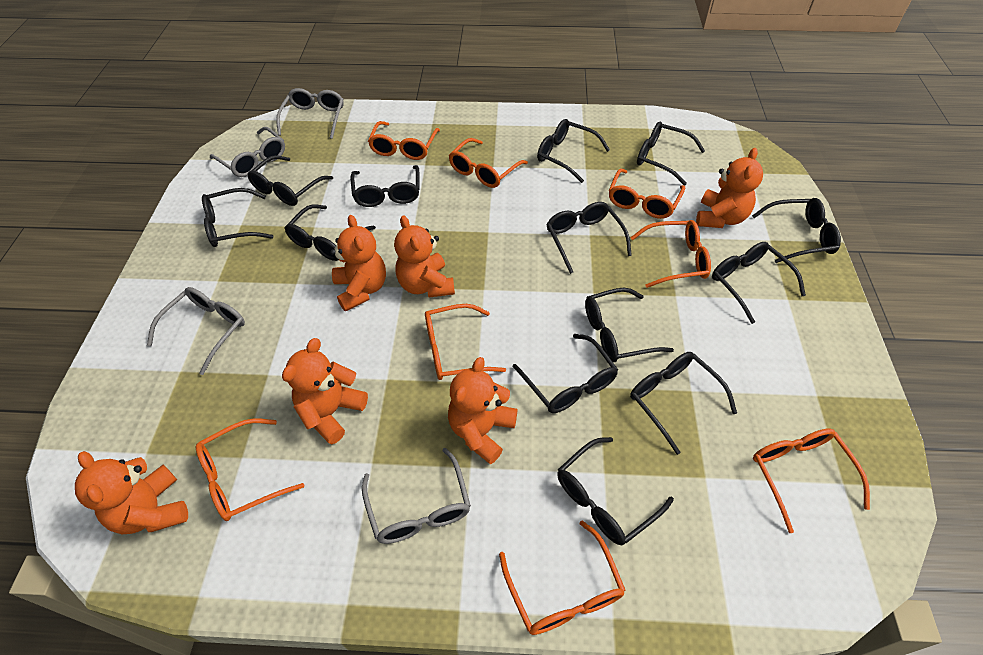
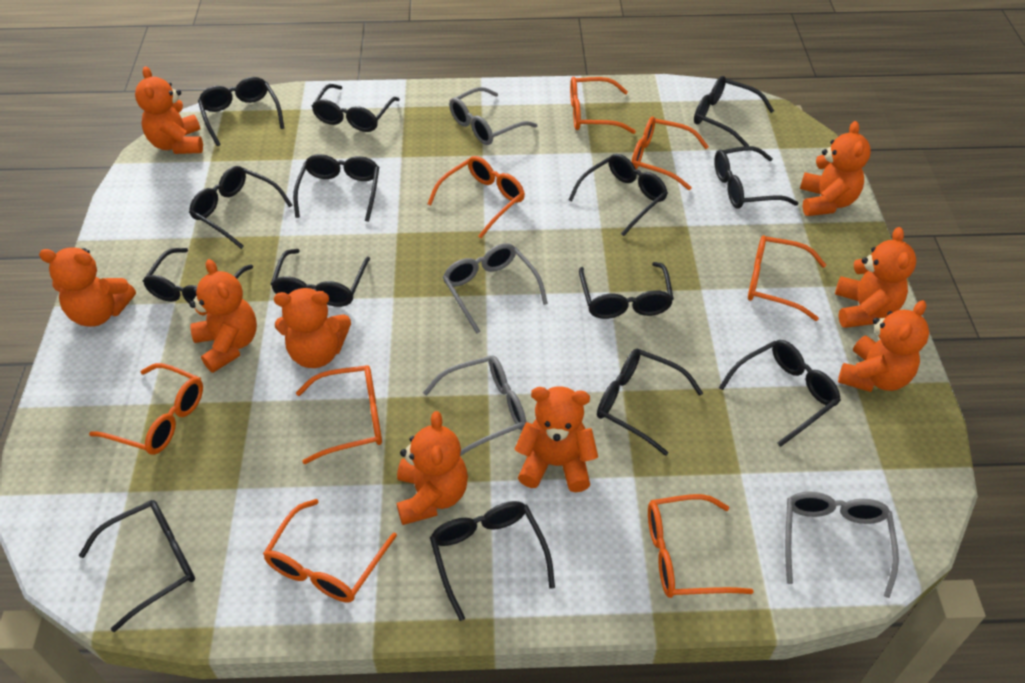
black glasses: 13 -> 14
orange teddy bear: 6 -> 9

